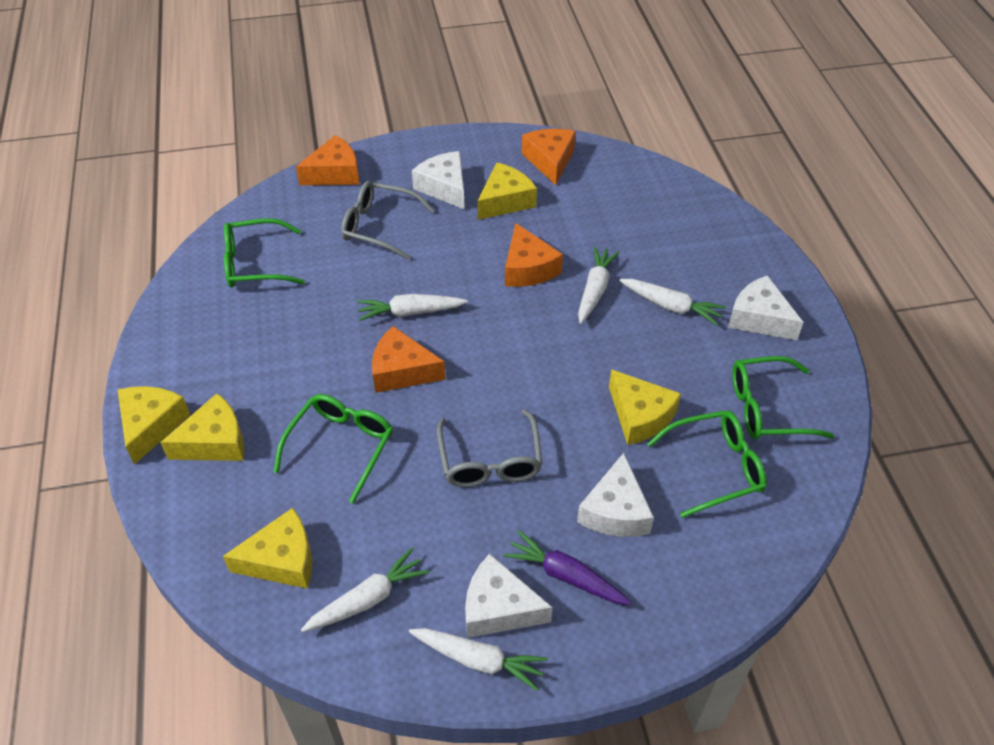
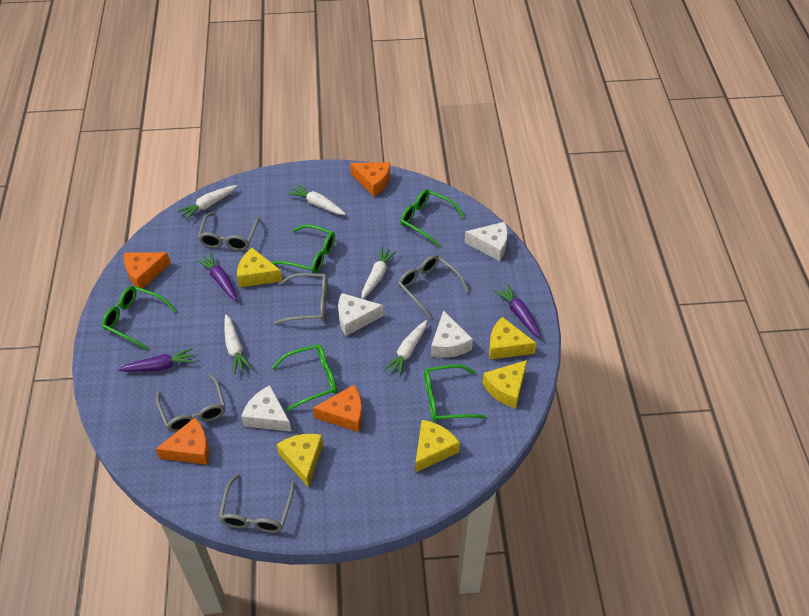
green glasses: 4 -> 5
grey glasses: 2 -> 5
purple carrot: 1 -> 3

